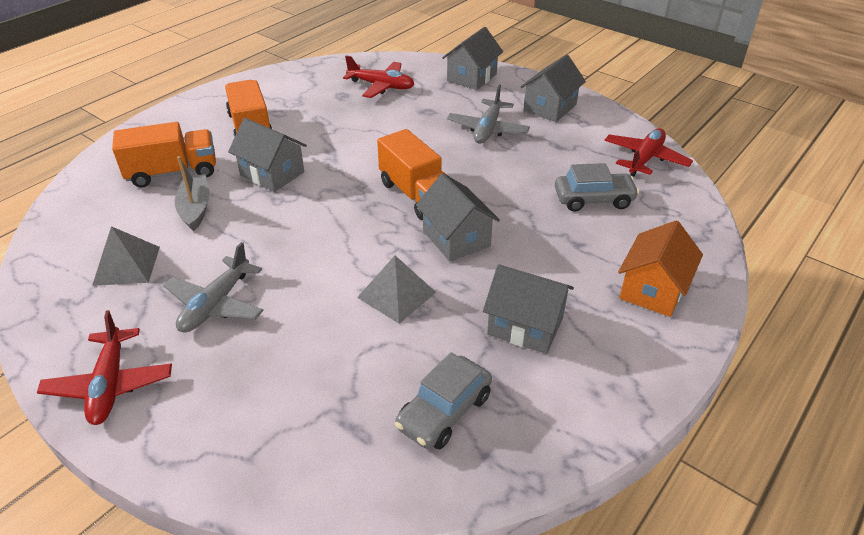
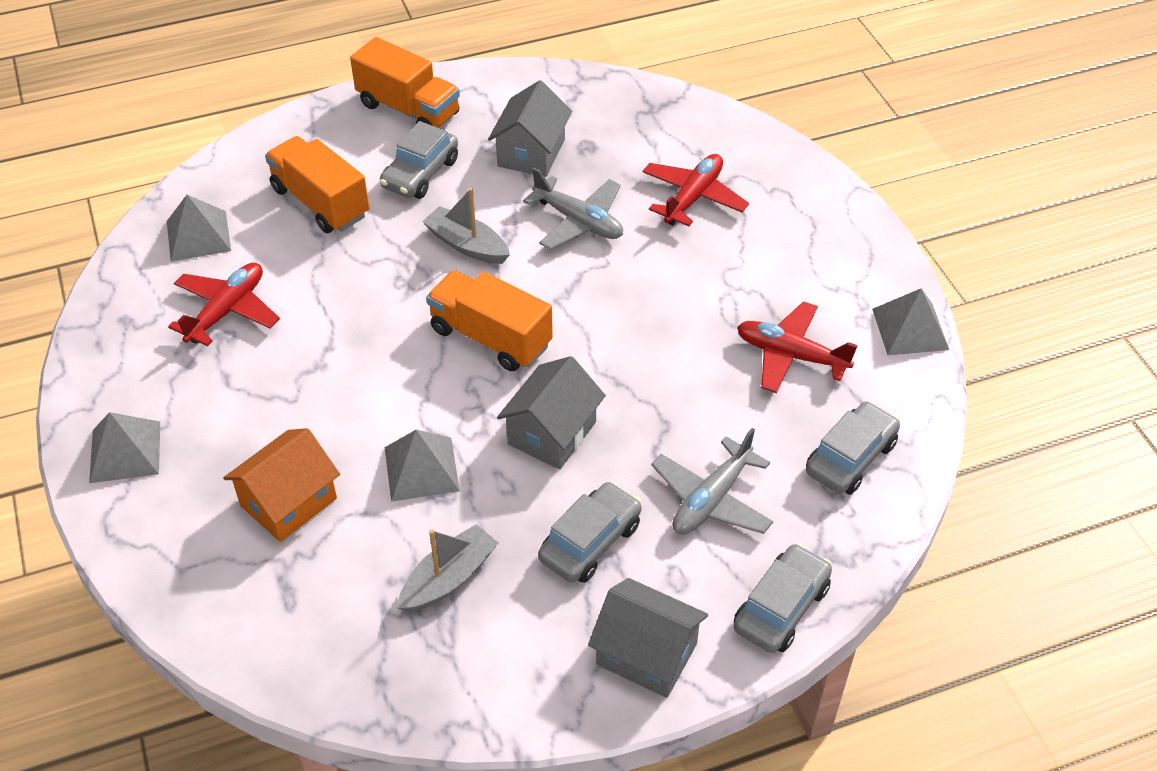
grey boat: 1 -> 2
grey car: 2 -> 4
grey house: 5 -> 3
grey pyramid: 2 -> 4

